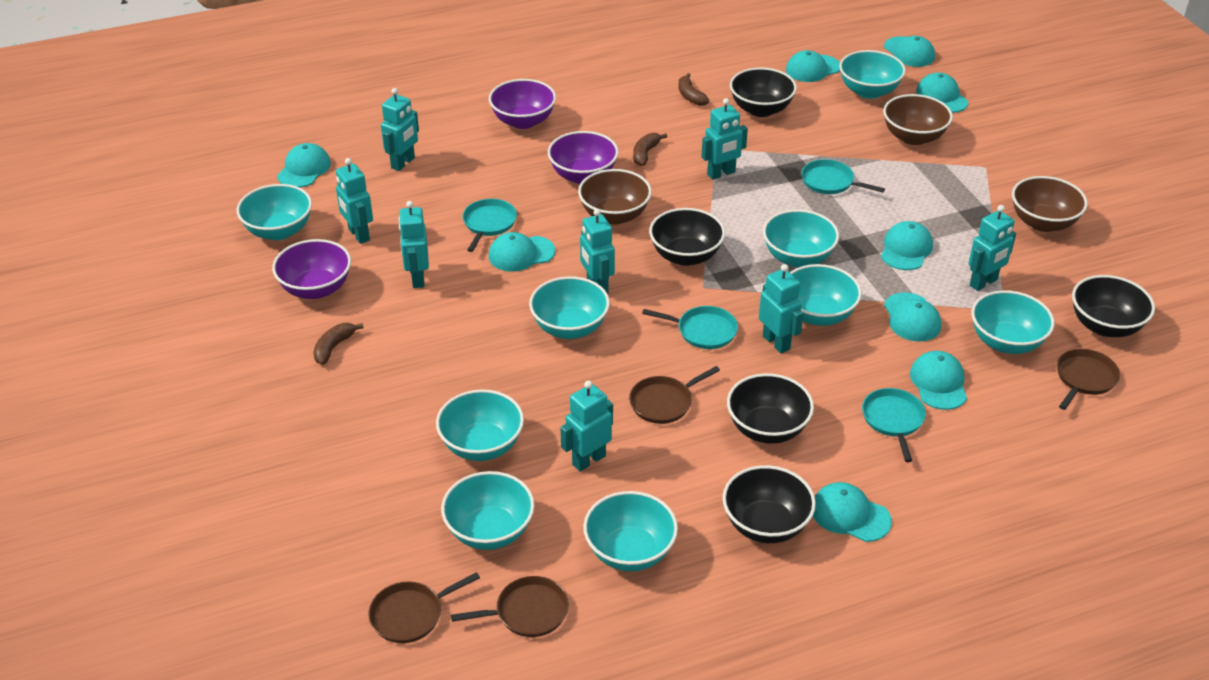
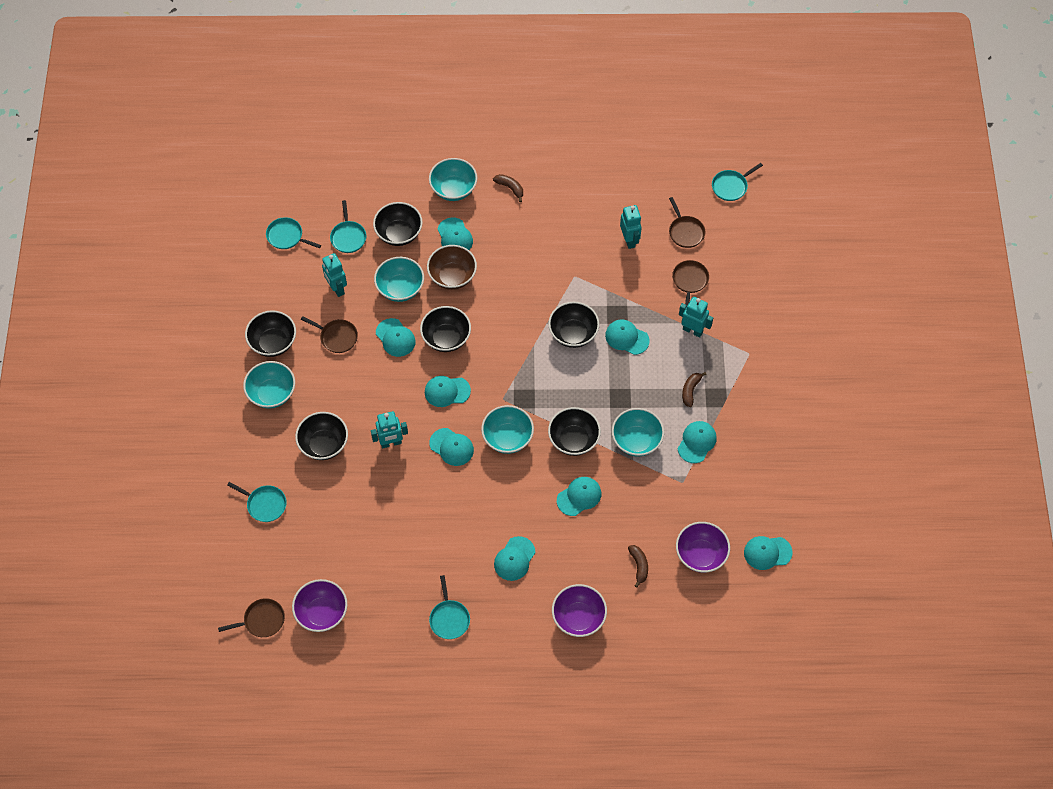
black bowl: 5 -> 6
brown bowl: 3 -> 1
turquoise bowl: 9 -> 5
turquoise pan: 4 -> 5
turquoise robot: 8 -> 4

